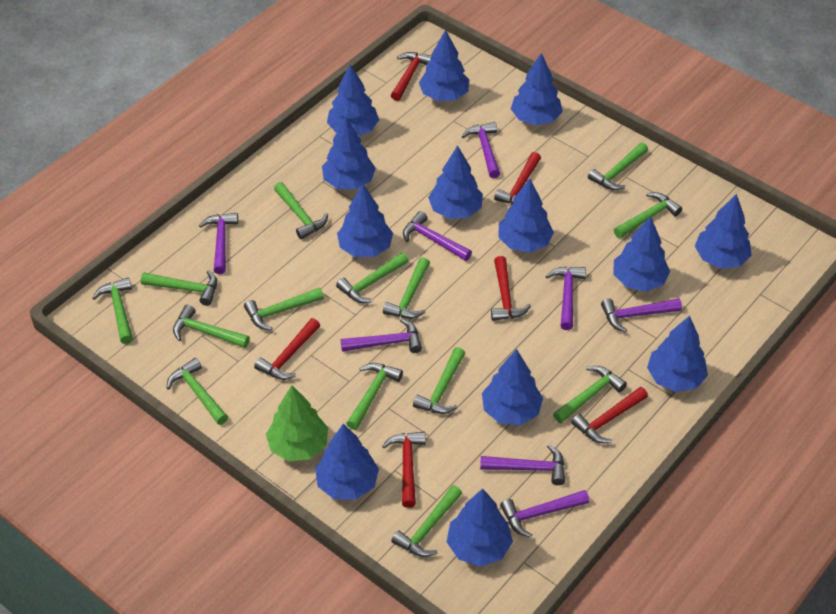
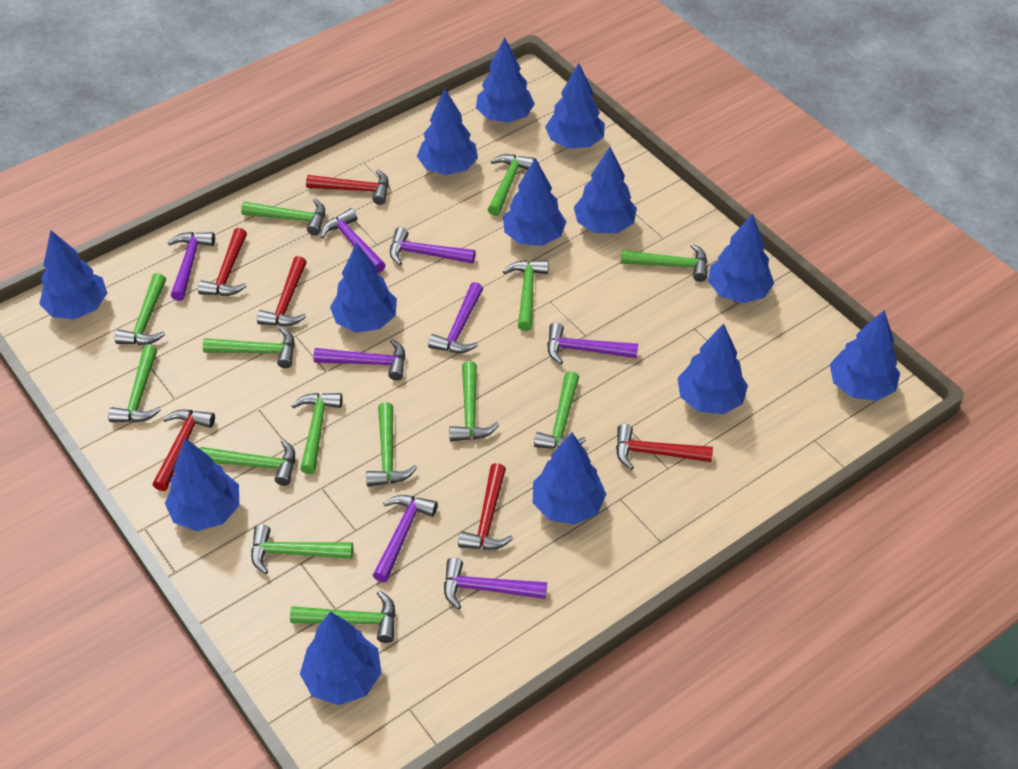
green tree: 1 -> 0

